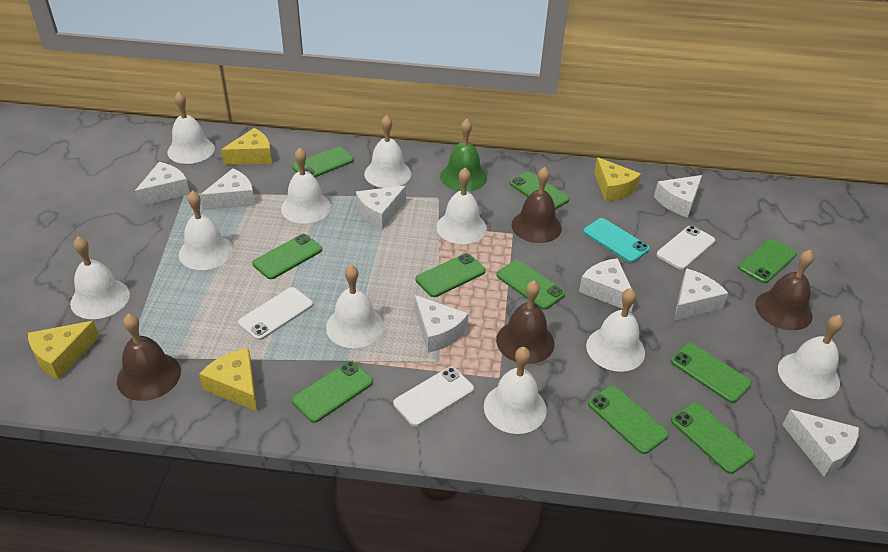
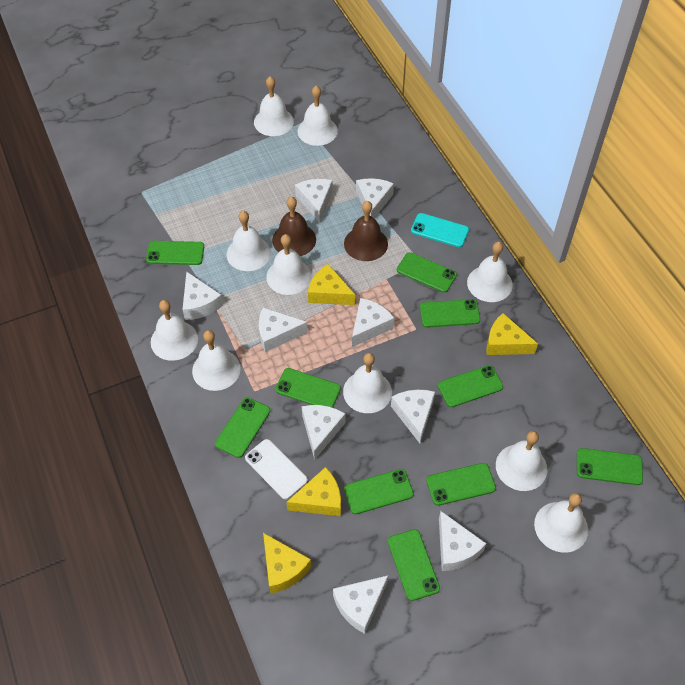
brown bell: 4 -> 2
green bell: 1 -> 0
white cheese: 8 -> 9
white phone: 3 -> 1

